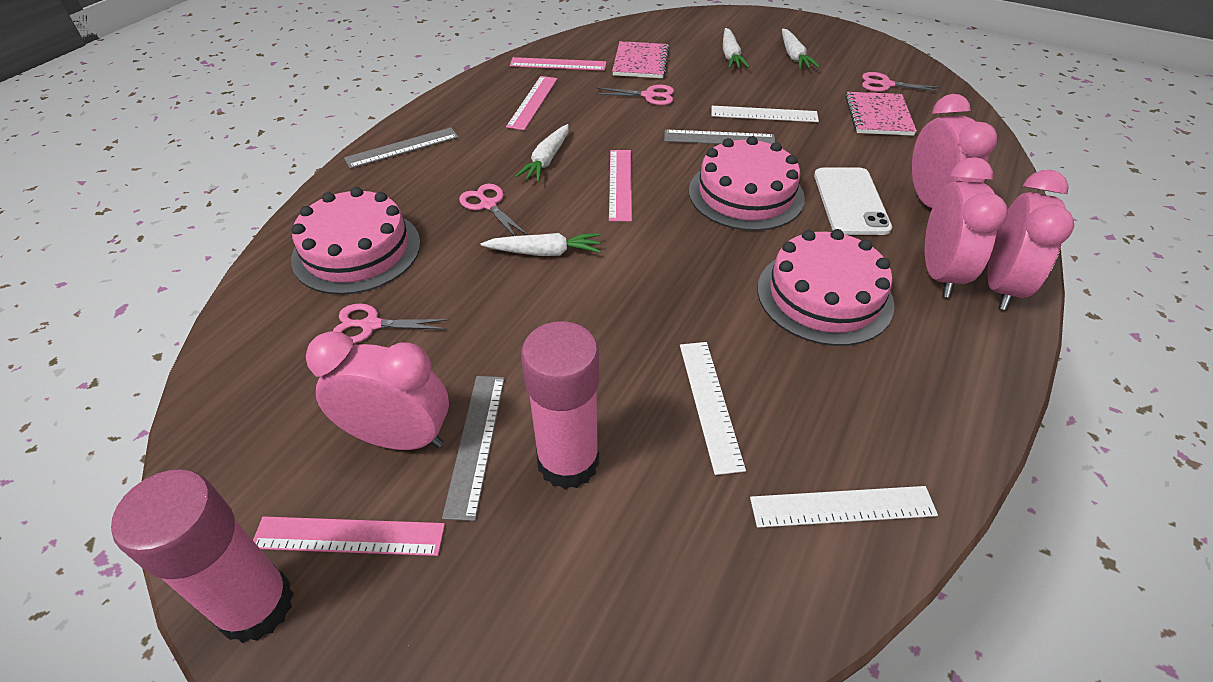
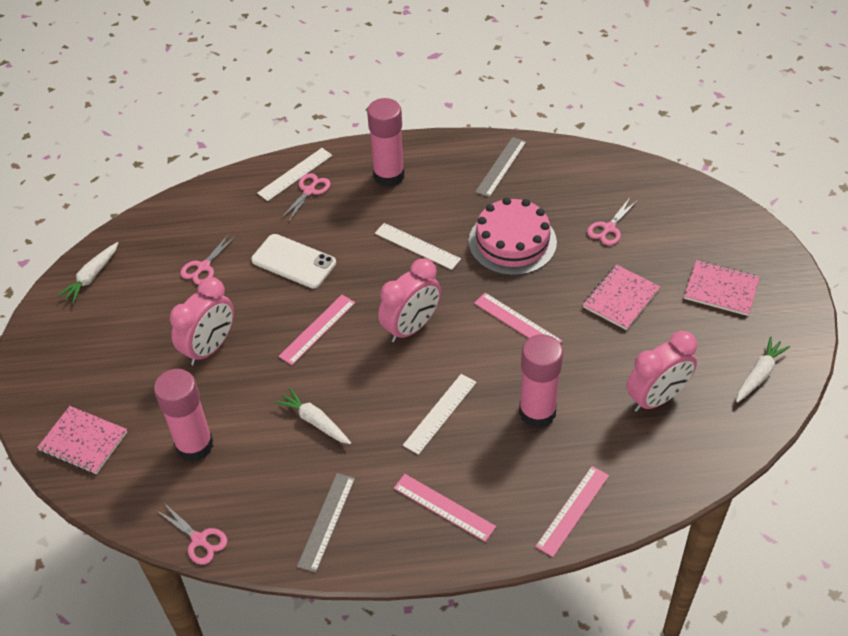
grey ruler: 3 -> 2
pink cake: 3 -> 1
pink clock: 4 -> 3
pink glue stick: 2 -> 3
pink notebook: 2 -> 3
white carrot: 4 -> 3

